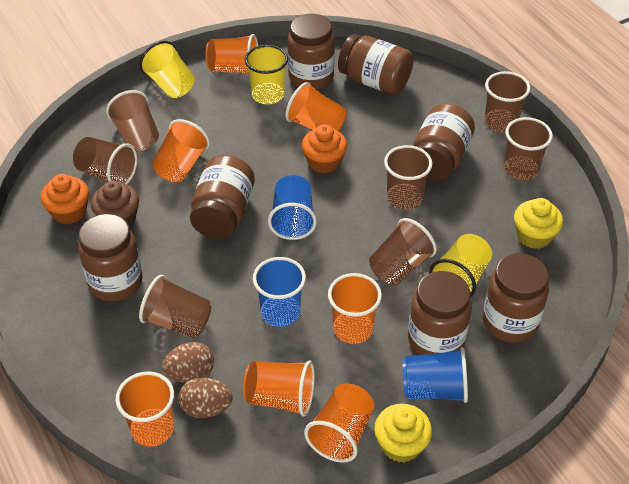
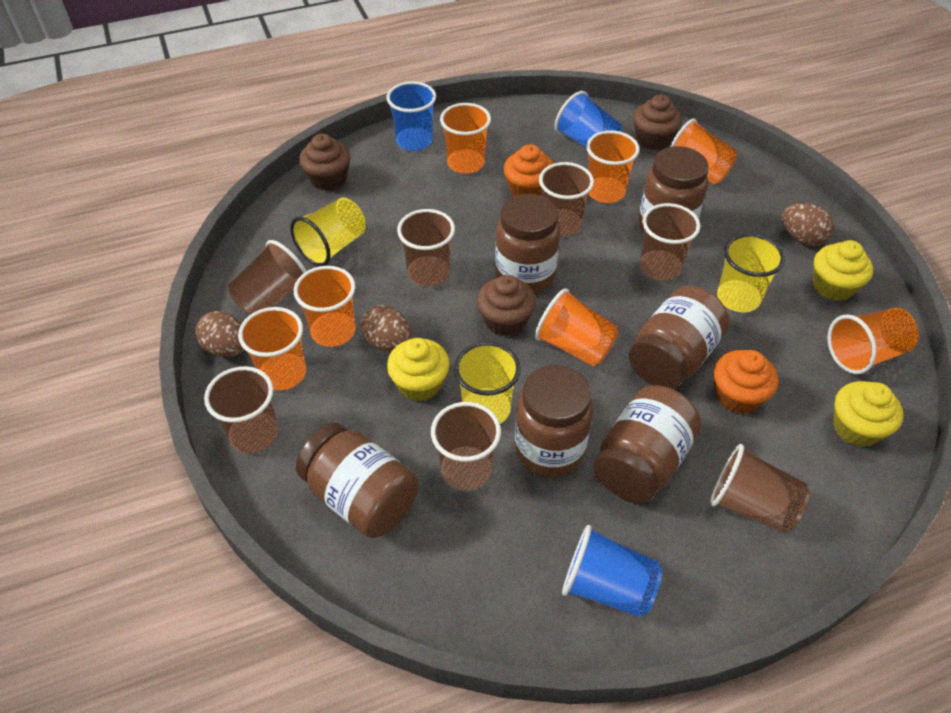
brown cupcake: 1 -> 3
brown egg: 2 -> 3
brown jar: 7 -> 6
yellow cupcake: 2 -> 3

